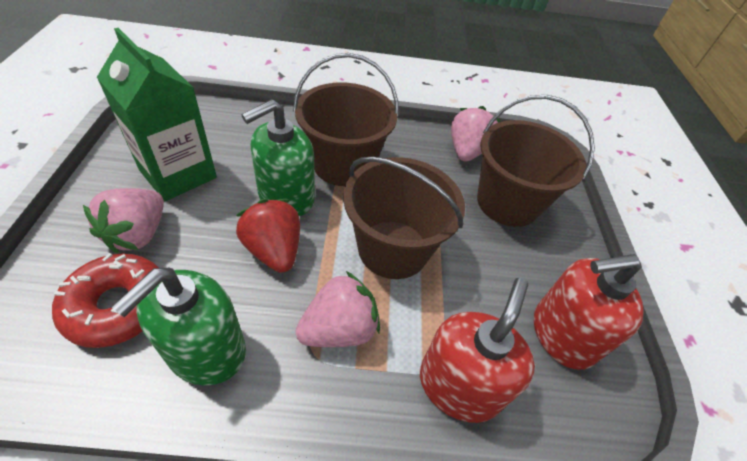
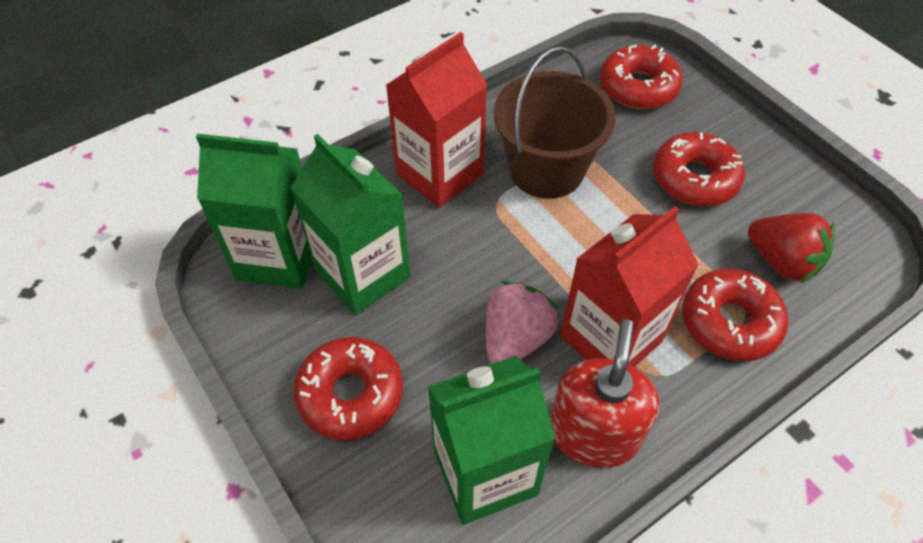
brown bucket: 3 -> 1
green carton: 1 -> 3
green soap dispenser: 2 -> 0
pink strawberry: 3 -> 1
red carton: 0 -> 2
red donut: 1 -> 4
red soap dispenser: 2 -> 1

